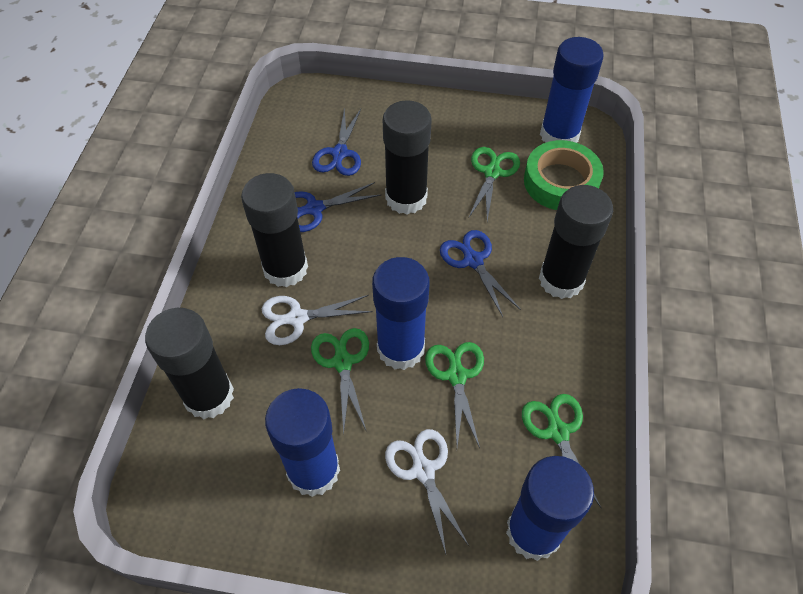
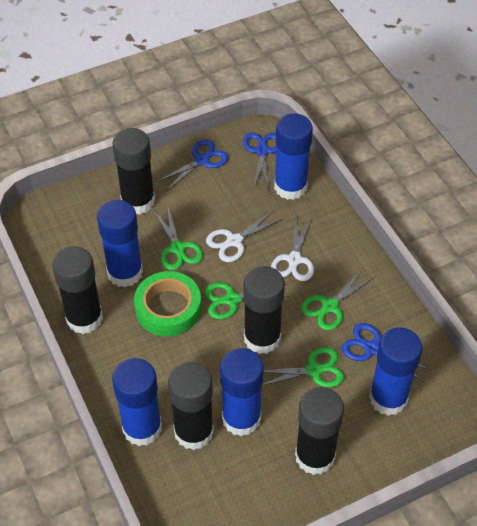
black glue stick: 4 -> 5
blue glue stick: 4 -> 5

